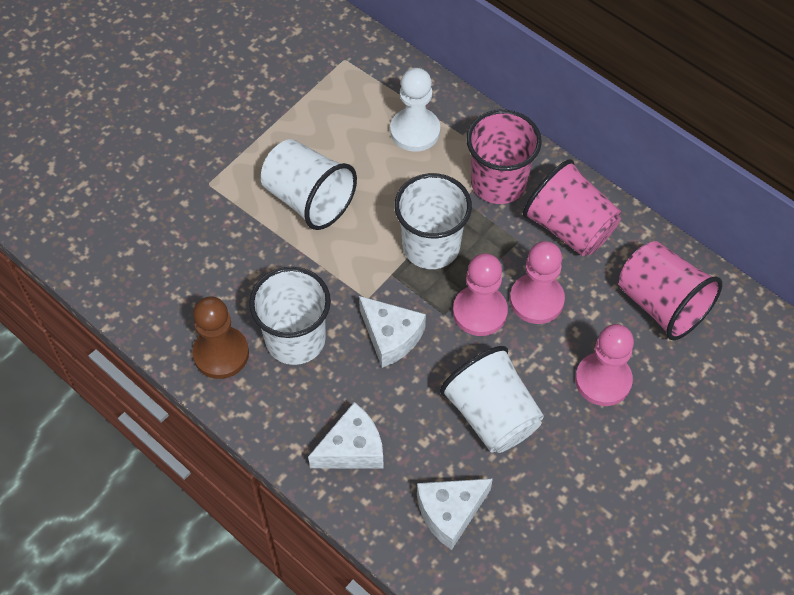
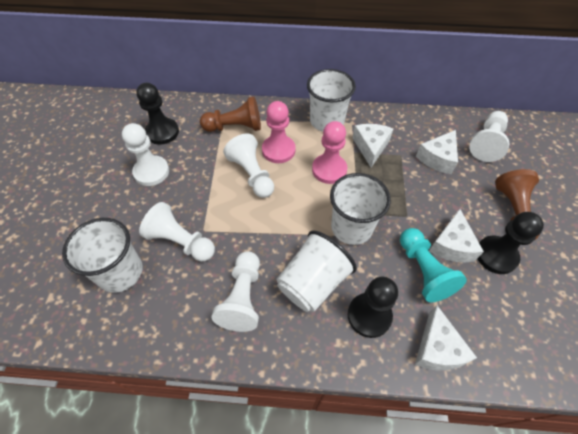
black pawn: 0 -> 3
brown pawn: 1 -> 2
pink cup: 3 -> 0
pink pawn: 3 -> 2
turquoise pawn: 0 -> 1
white cheese: 3 -> 4
white pawn: 1 -> 5

